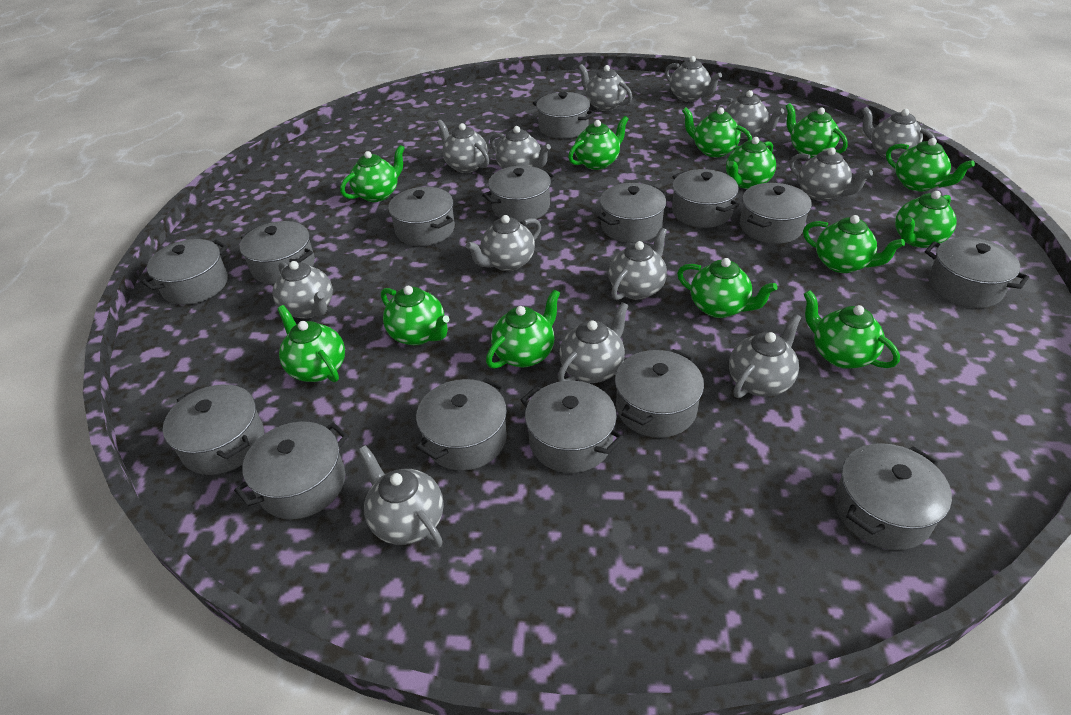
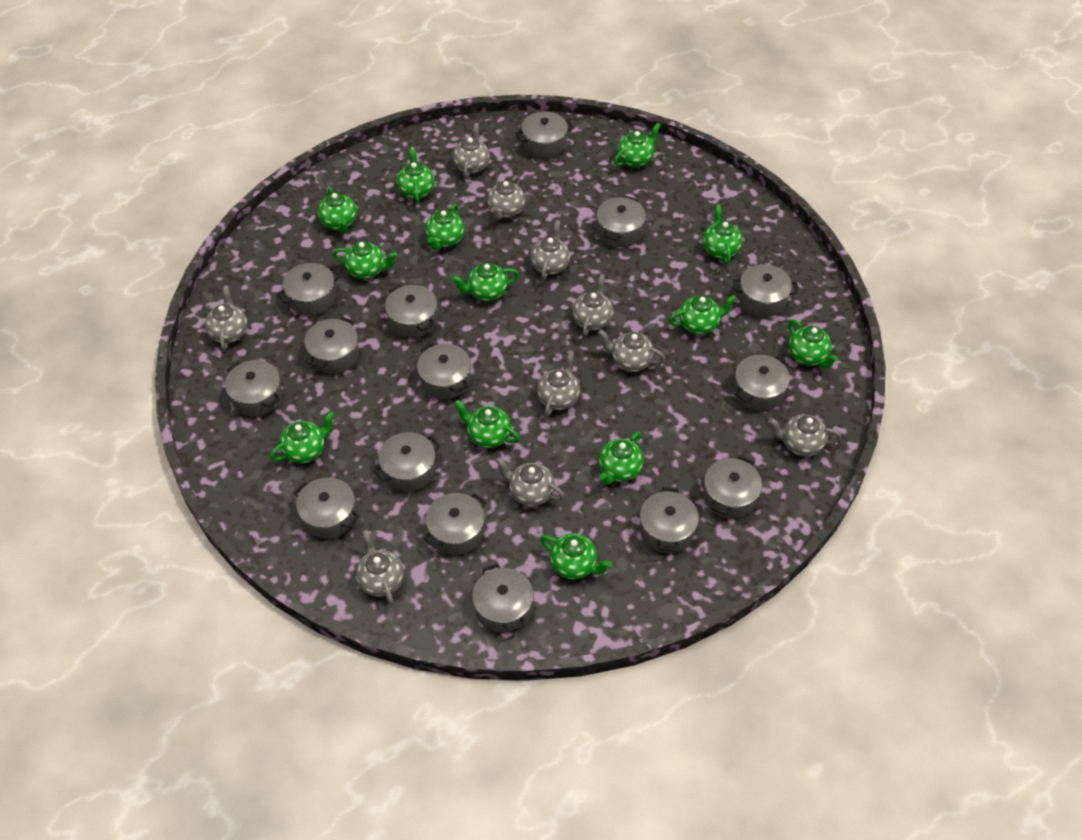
grey teapot: 13 -> 10

